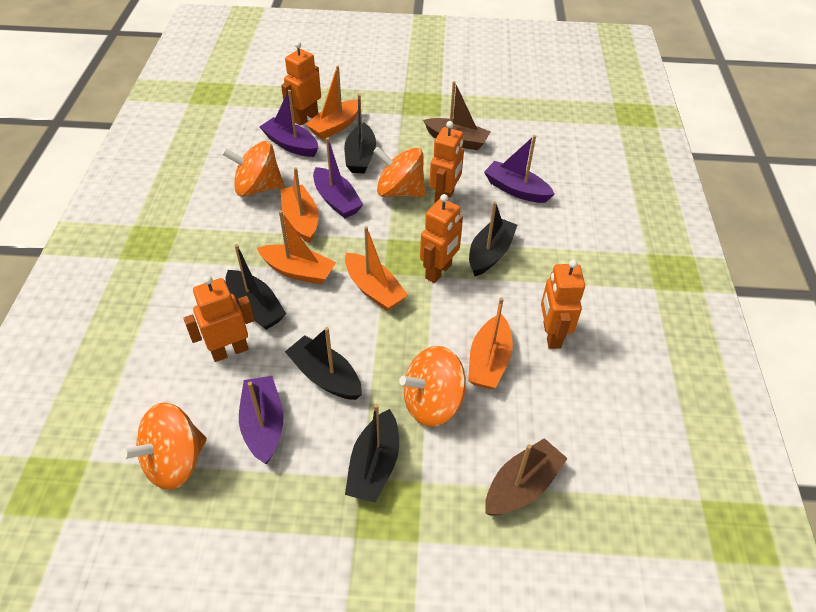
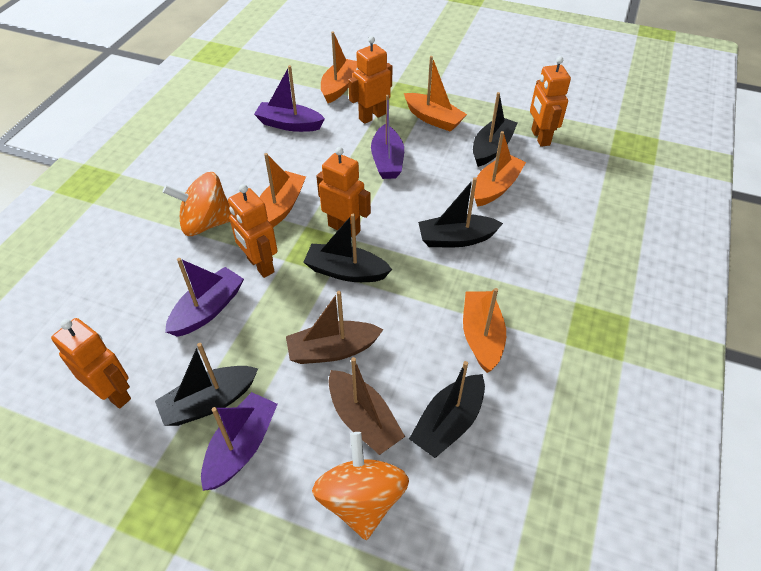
orange spinning top: 4 -> 2

